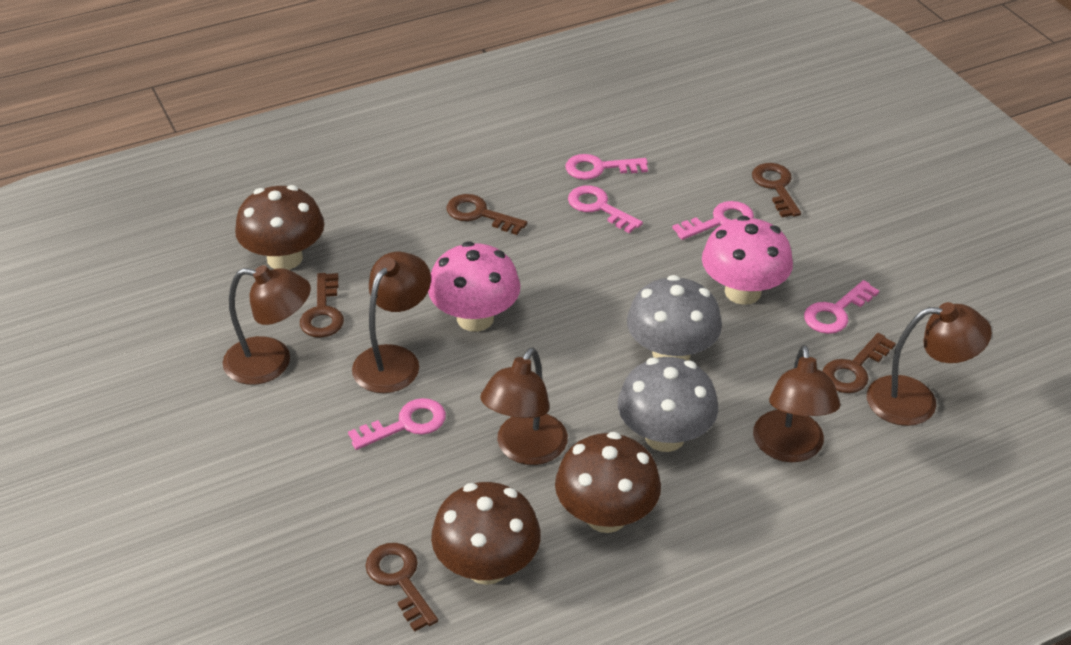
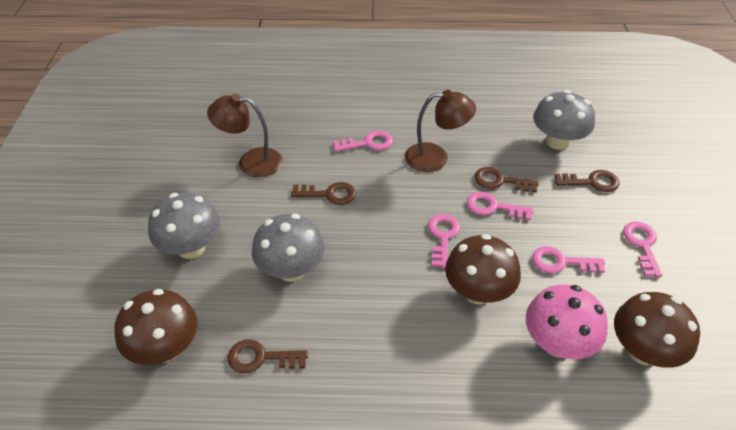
brown key: 5 -> 4
brown lamp: 5 -> 2
grey mushroom: 2 -> 3
pink mushroom: 2 -> 1

